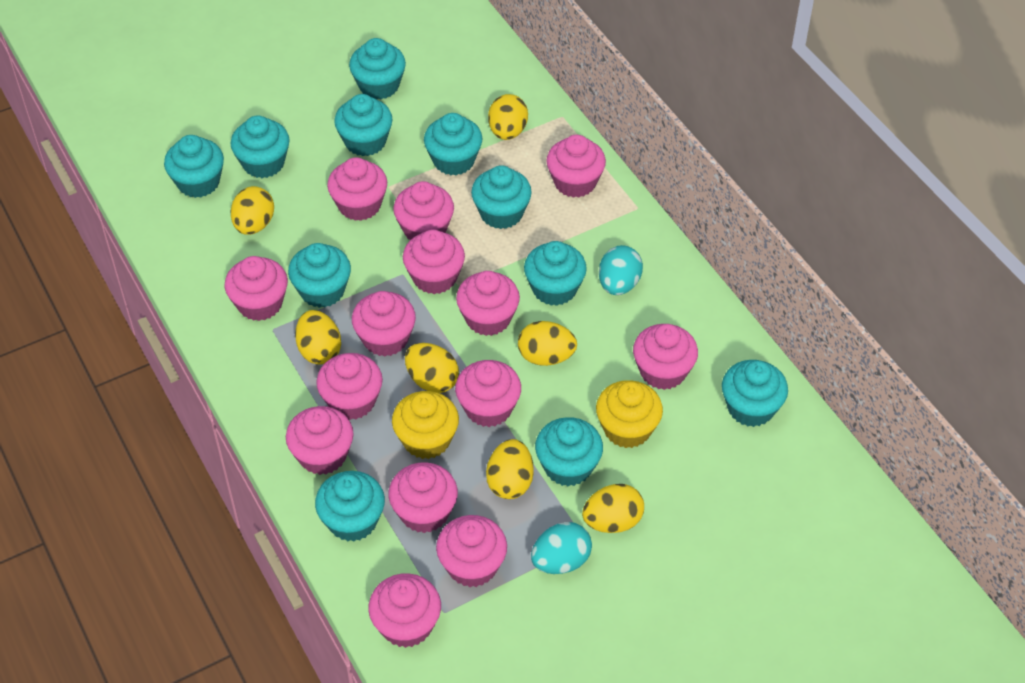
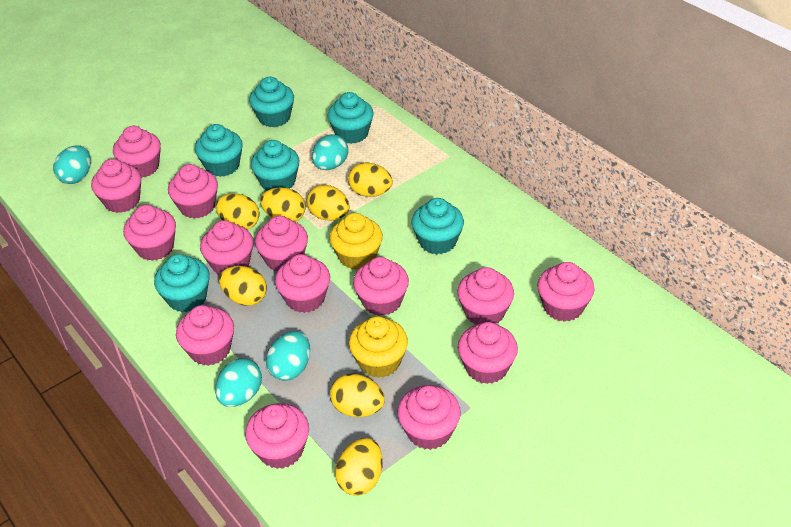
turquoise cupcake: 11 -> 6
turquoise egg: 2 -> 4

